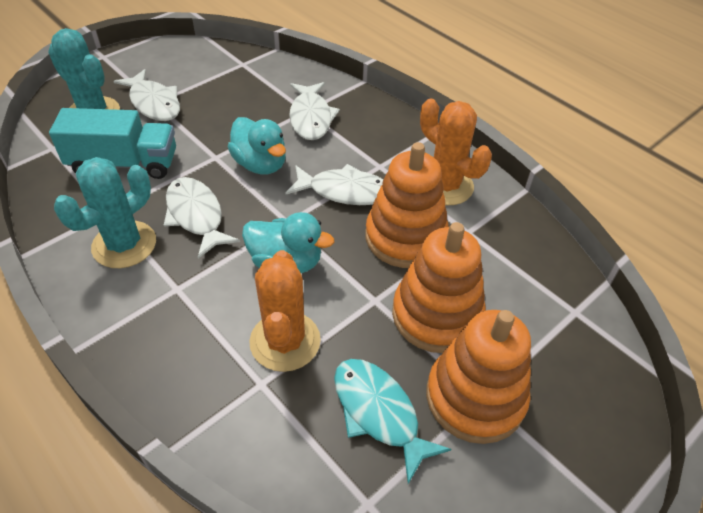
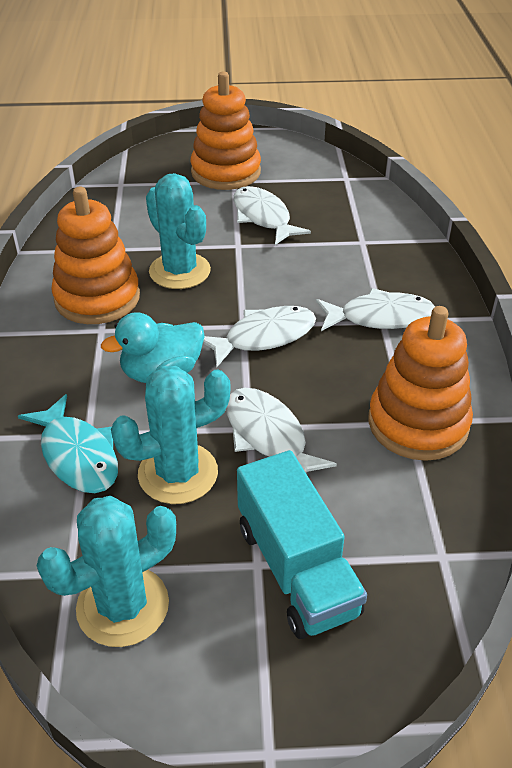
orange cactus: 2 -> 0
turquoise cactus: 2 -> 3
turquoise duck: 2 -> 1

